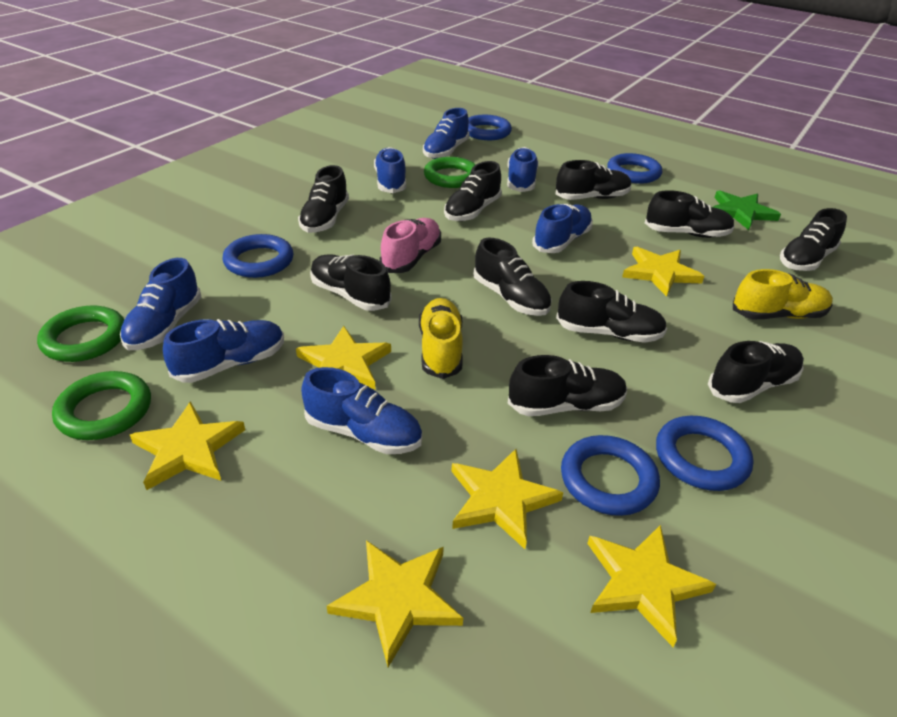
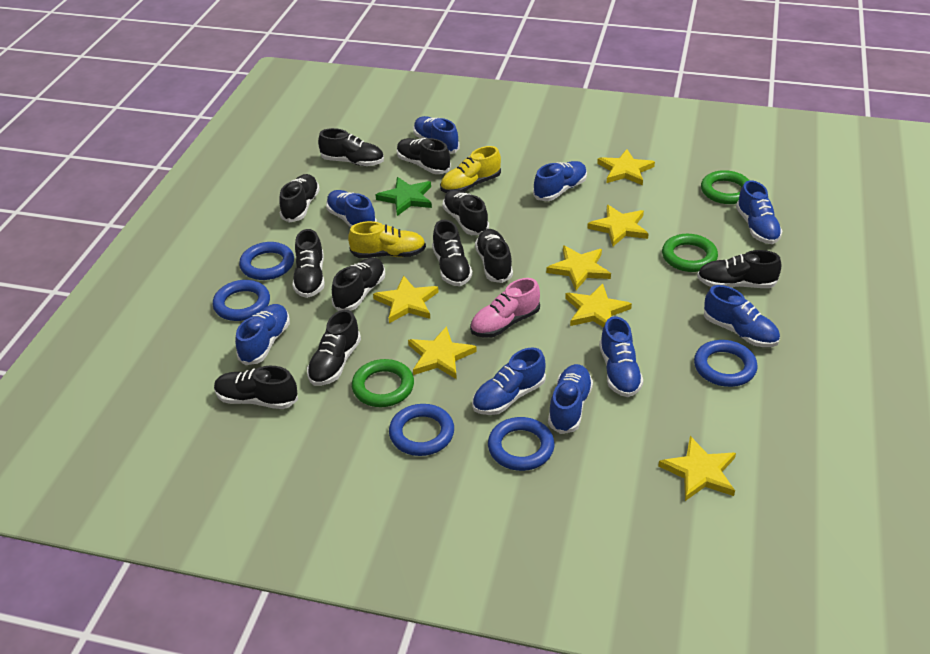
black shoe: 10 -> 11
blue shoe: 7 -> 9
yellow star: 6 -> 7

